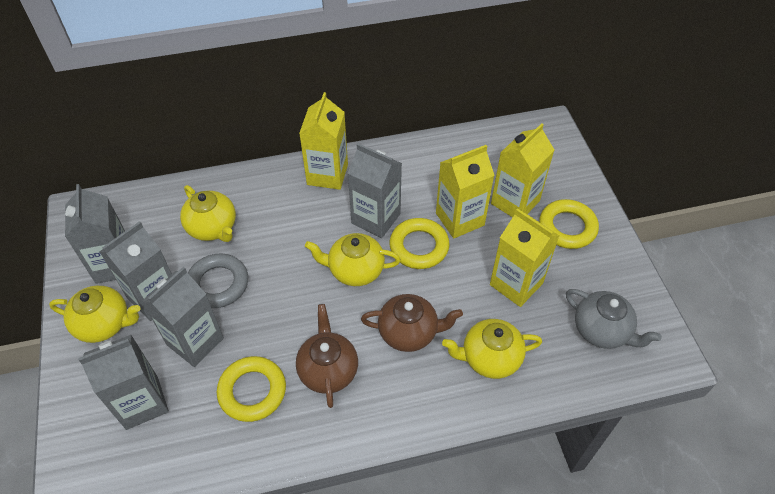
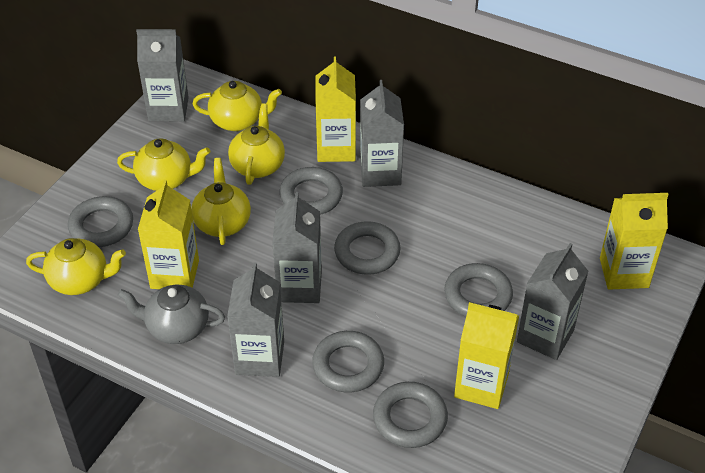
brown teapot: 2 -> 0
grey ring: 1 -> 6
yellow ring: 3 -> 0
yellow teapot: 4 -> 5

